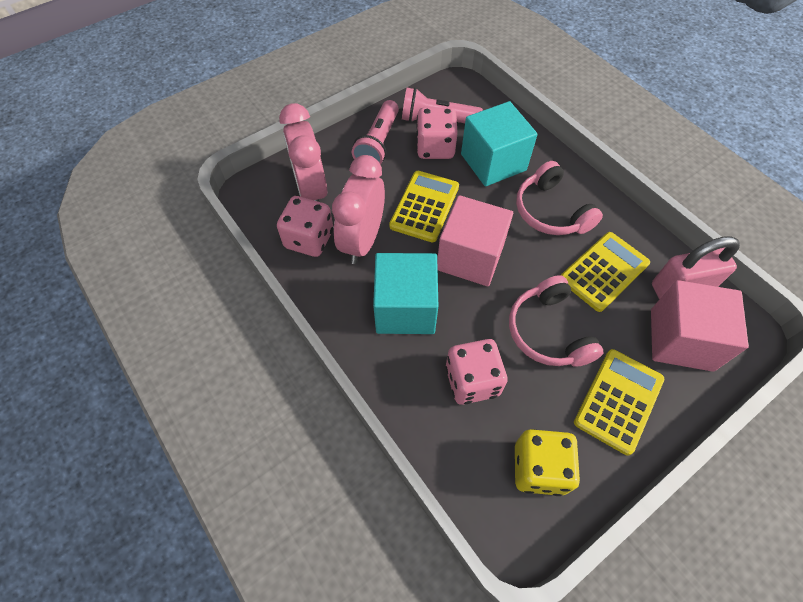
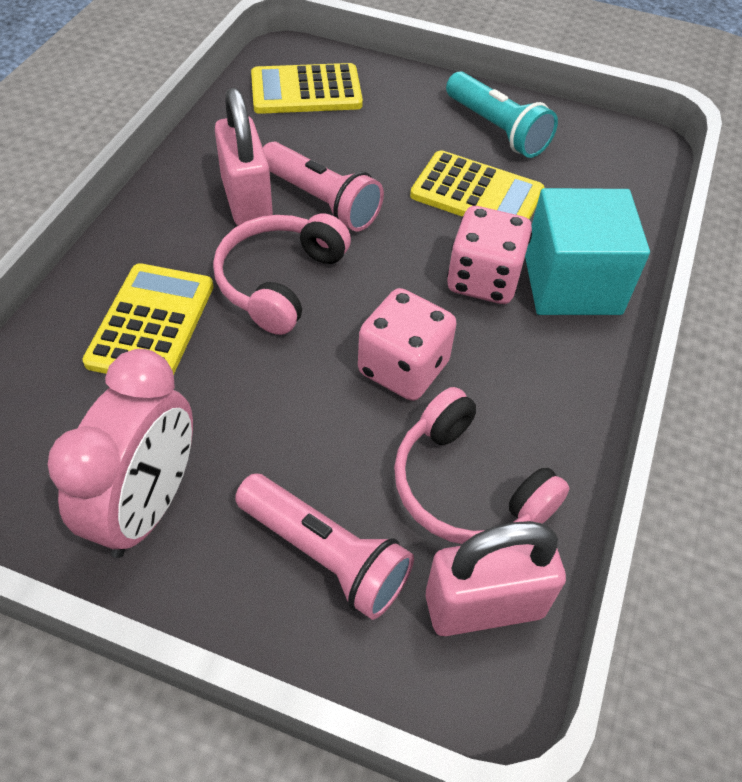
pink clock: 2 -> 1
pink cube: 2 -> 0
pink dice: 3 -> 2
pink padlock: 1 -> 2
turquoise cube: 2 -> 1
turquoise flashlight: 0 -> 1
yellow dice: 1 -> 0

